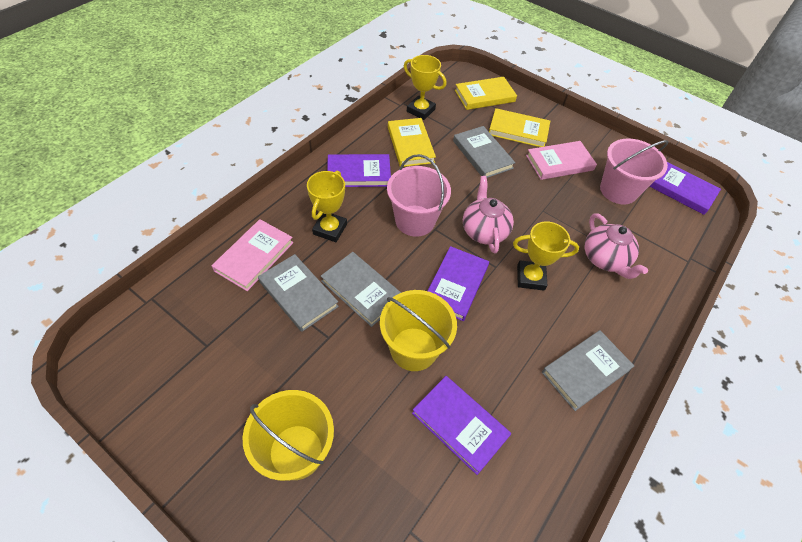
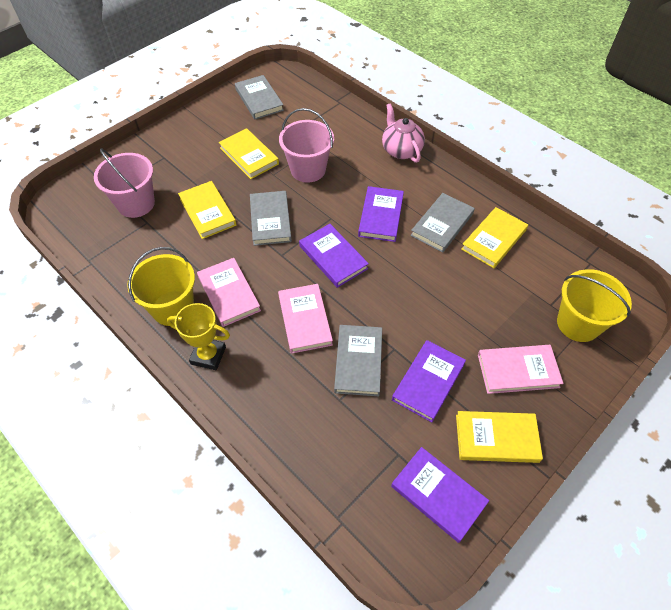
pink book: 2 -> 3
pink teapot: 2 -> 1
yellow book: 3 -> 4
yellow trophy: 3 -> 1

